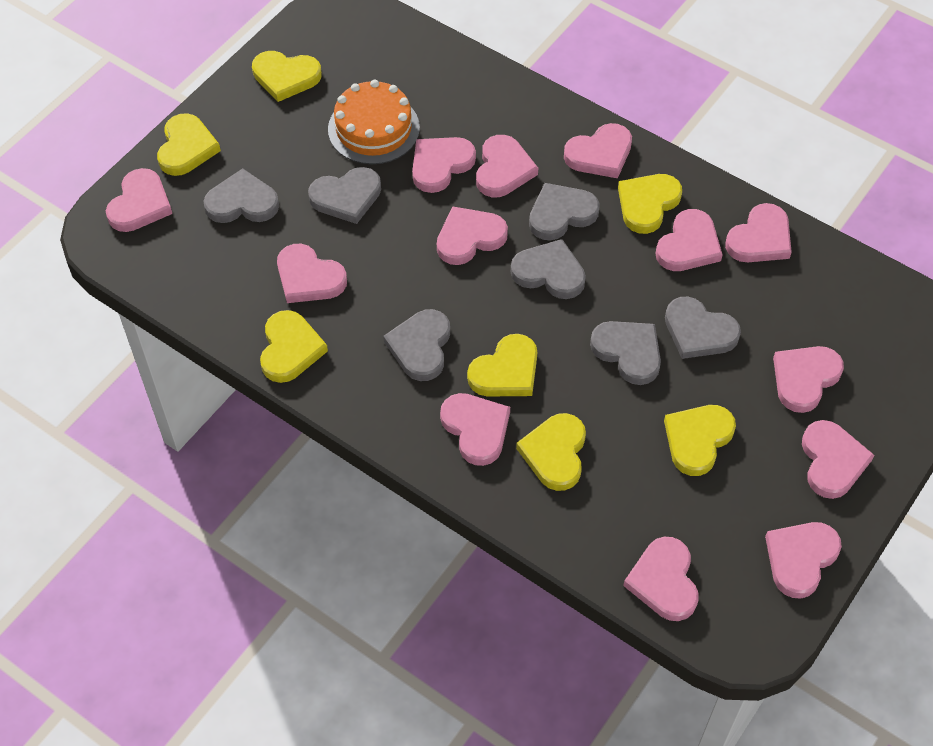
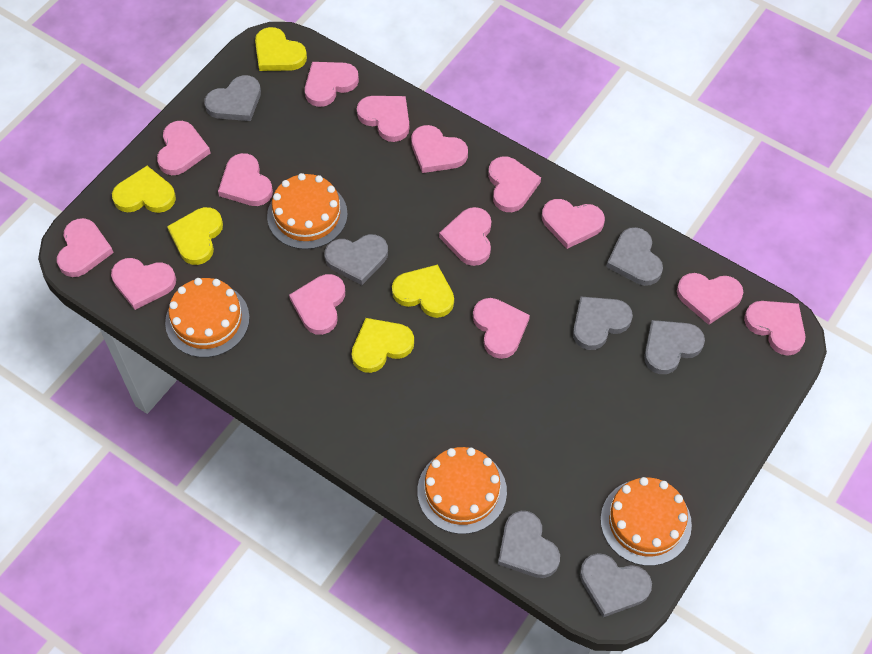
orange cake: 1 -> 4
pink heart: 13 -> 14
yellow heart: 7 -> 5

